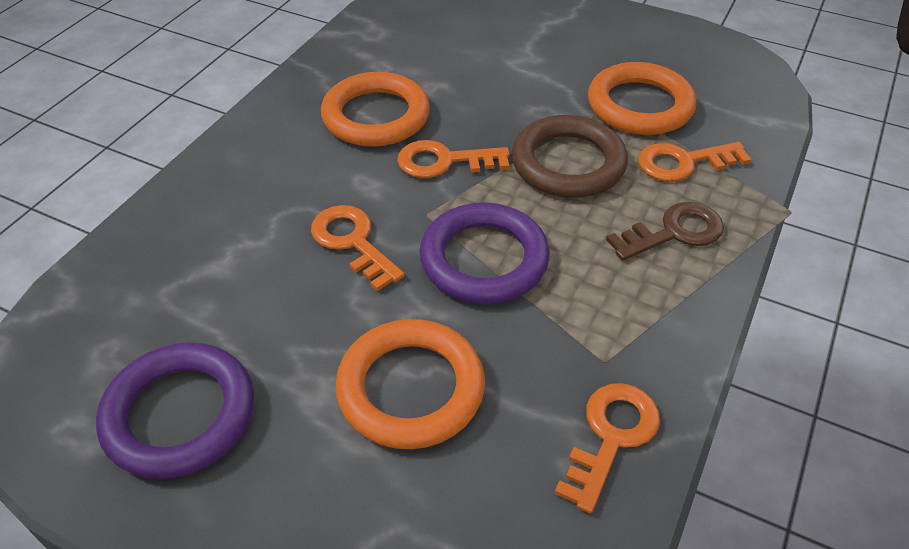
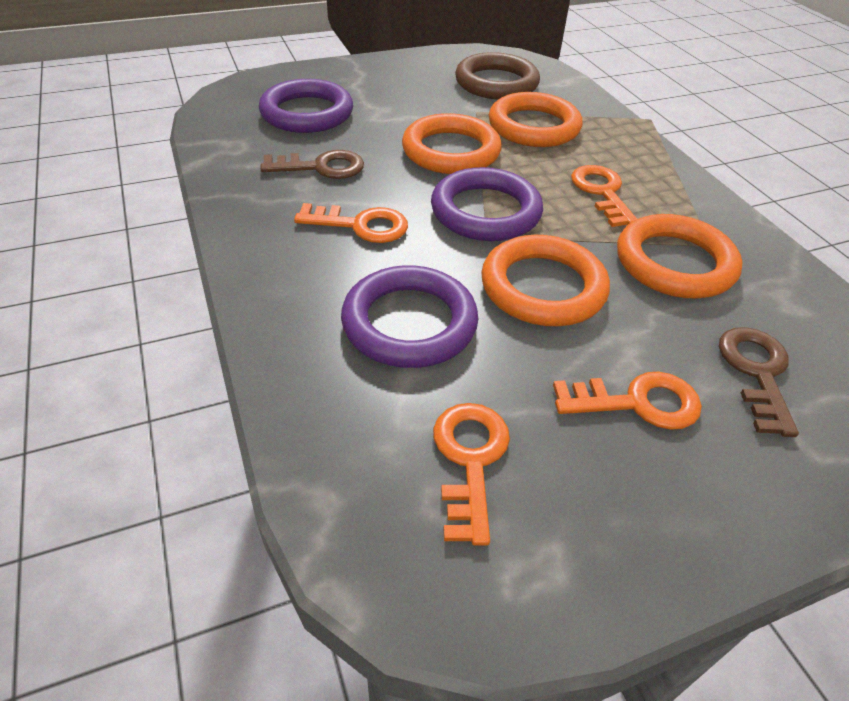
brown key: 1 -> 2
orange ring: 3 -> 4
purple ring: 2 -> 3

